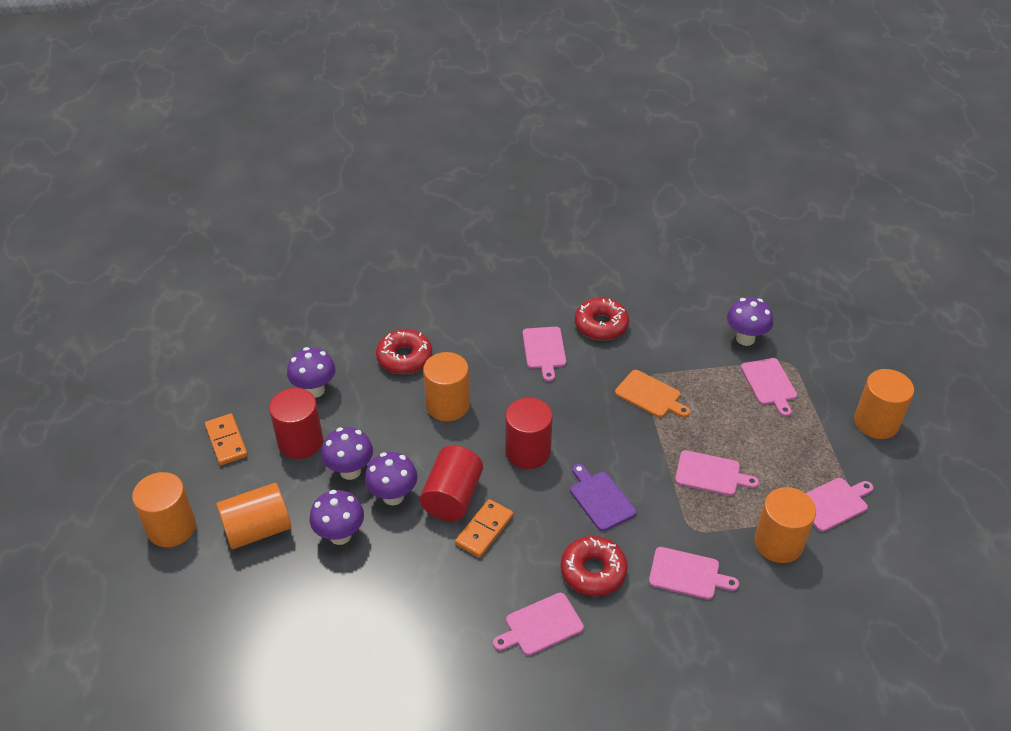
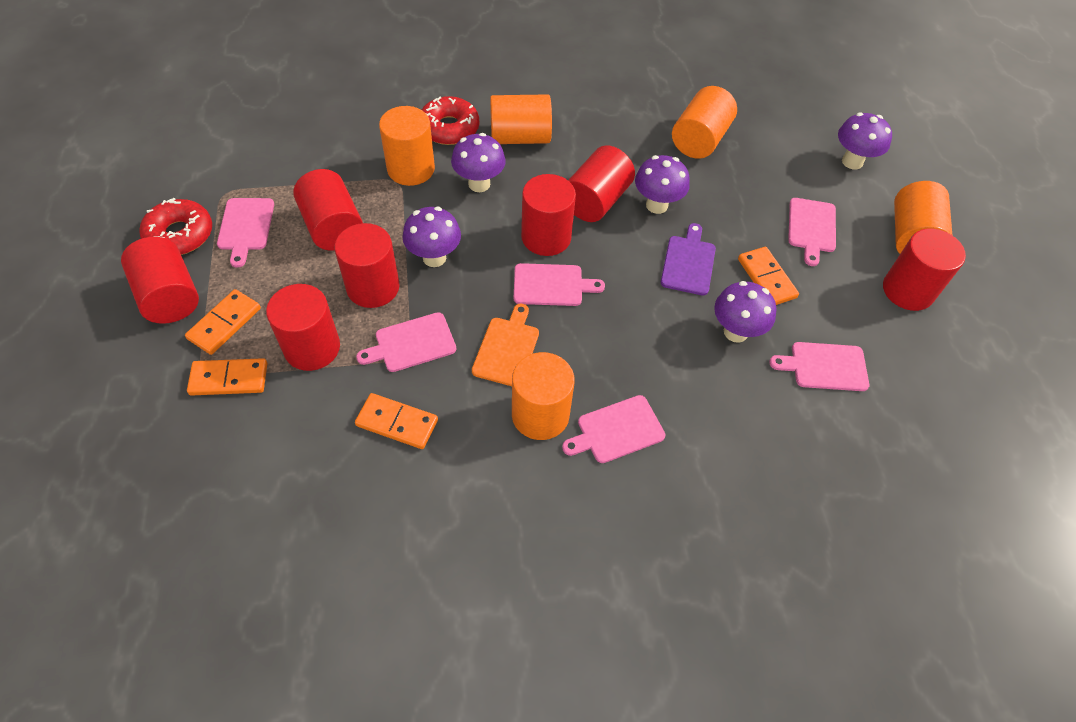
orange domino: 2 -> 4
red cylinder: 3 -> 7
red donut: 3 -> 2

